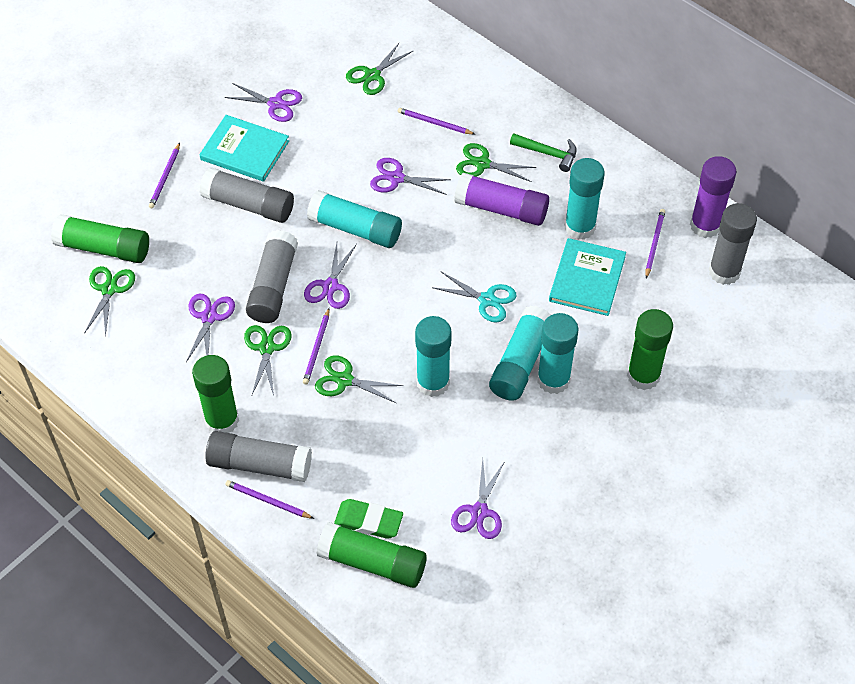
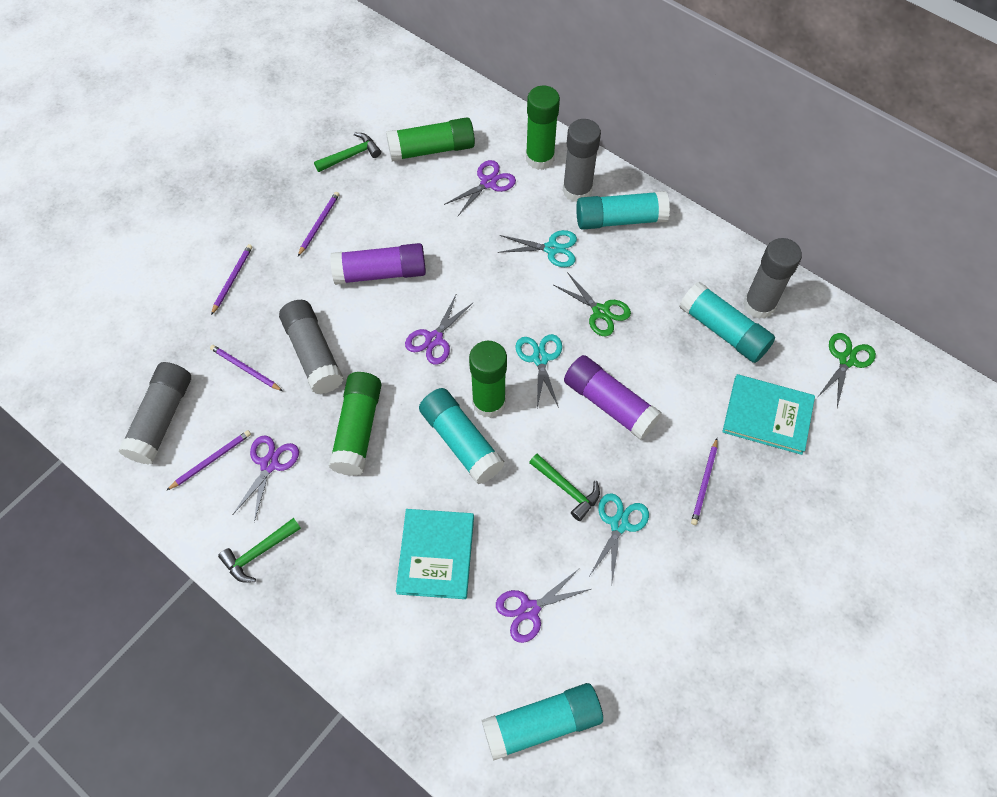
green eraser: 1 -> 0
green hammer: 1 -> 3
green scissors: 5 -> 2
purple scissors: 5 -> 4
turquoise glue stick: 5 -> 4
turquoise scissors: 1 -> 3

